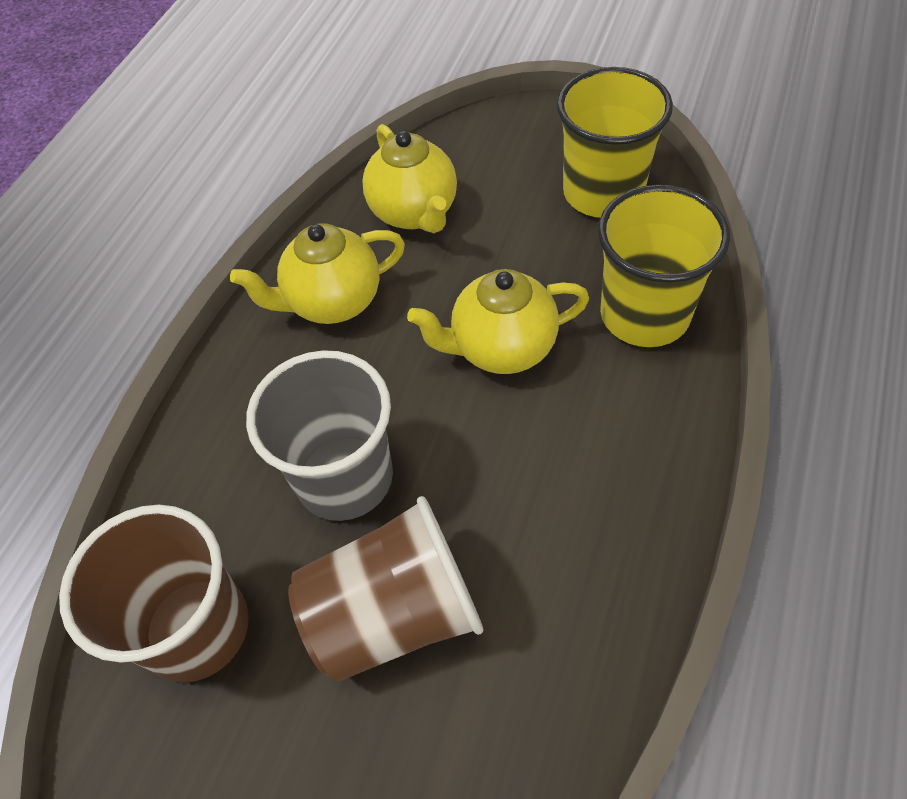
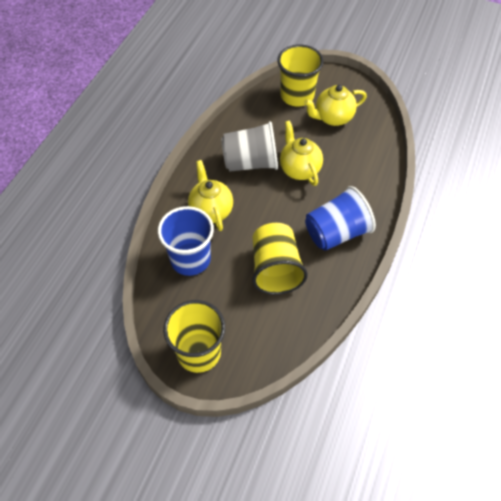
blue cup: 0 -> 2
brown cup: 2 -> 0
yellow cup: 2 -> 3

